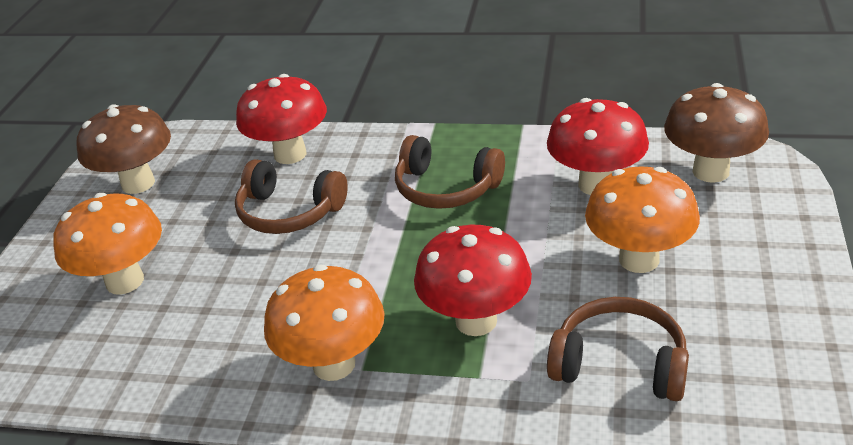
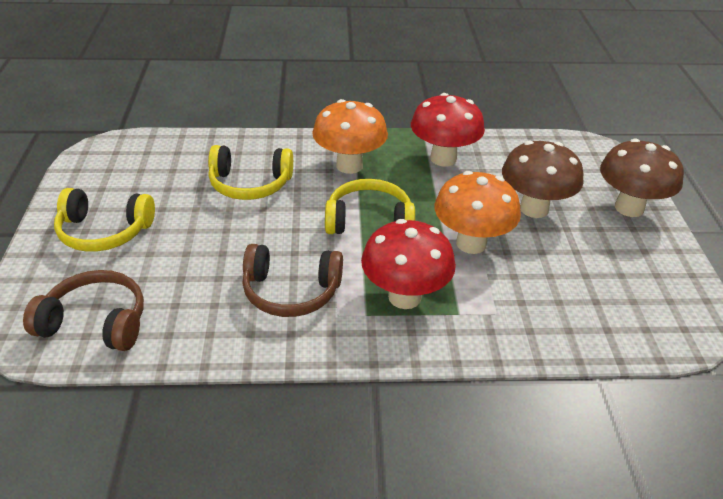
brown headphones: 3 -> 2
orange mushroom: 3 -> 2
red mushroom: 3 -> 2
yellow headphones: 0 -> 3

